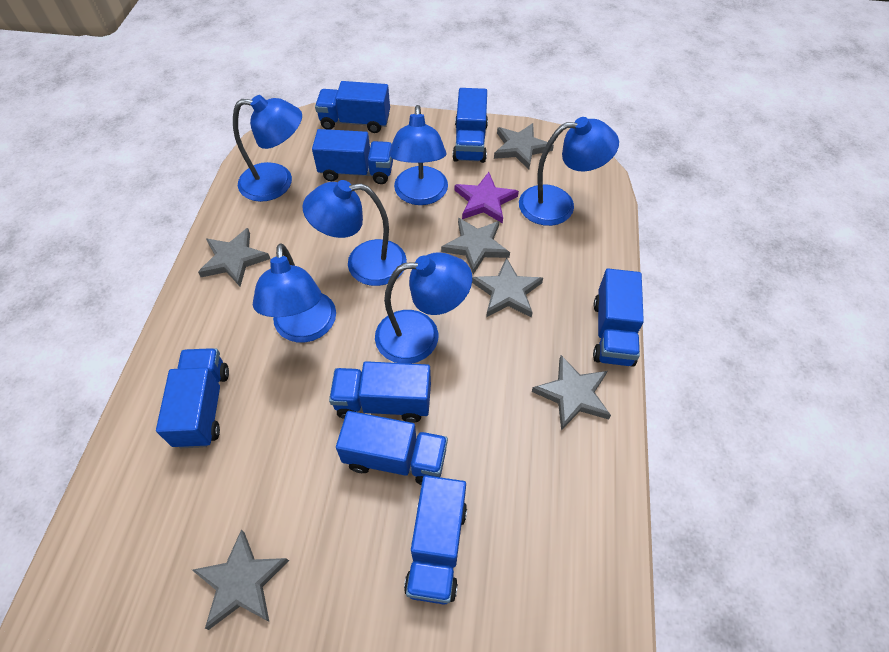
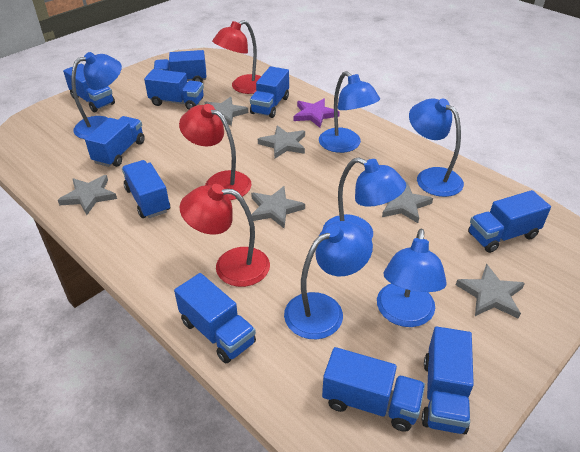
blue truck: 8 -> 10
red lamp: 0 -> 3

